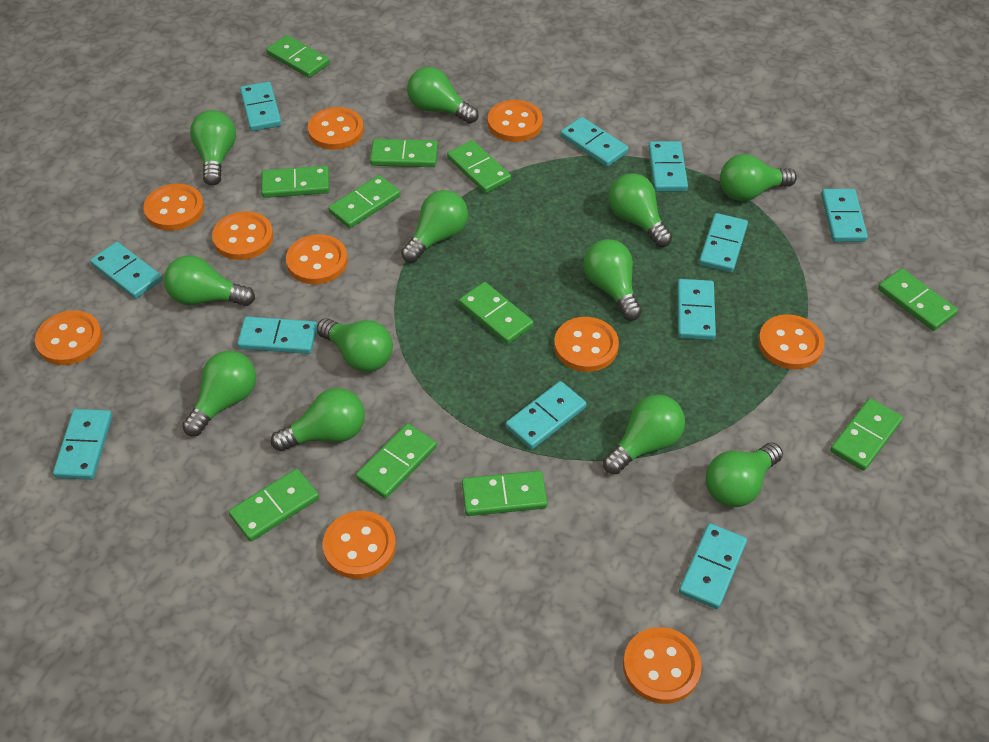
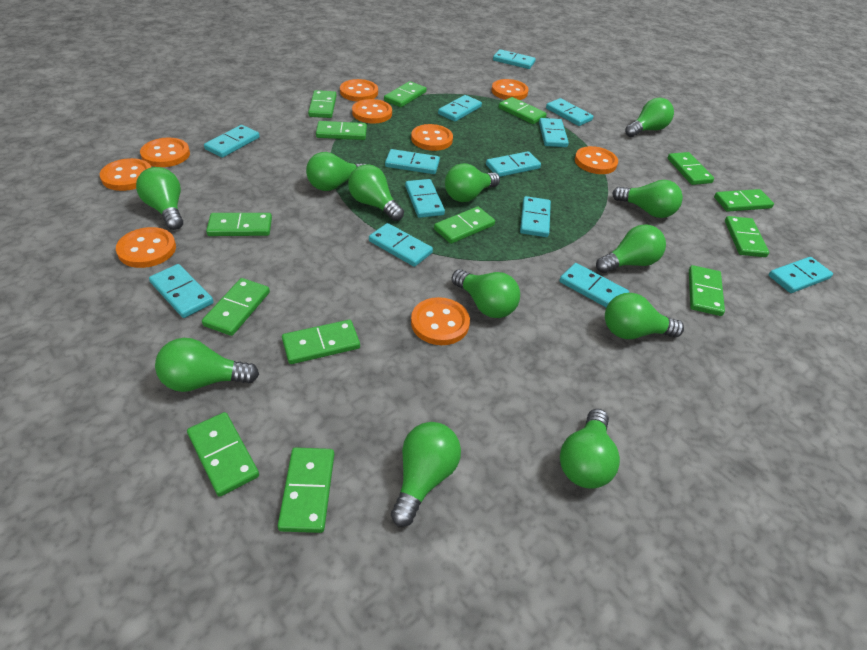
green domino: 11 -> 14
orange button: 10 -> 9
turquoise domino: 11 -> 13

